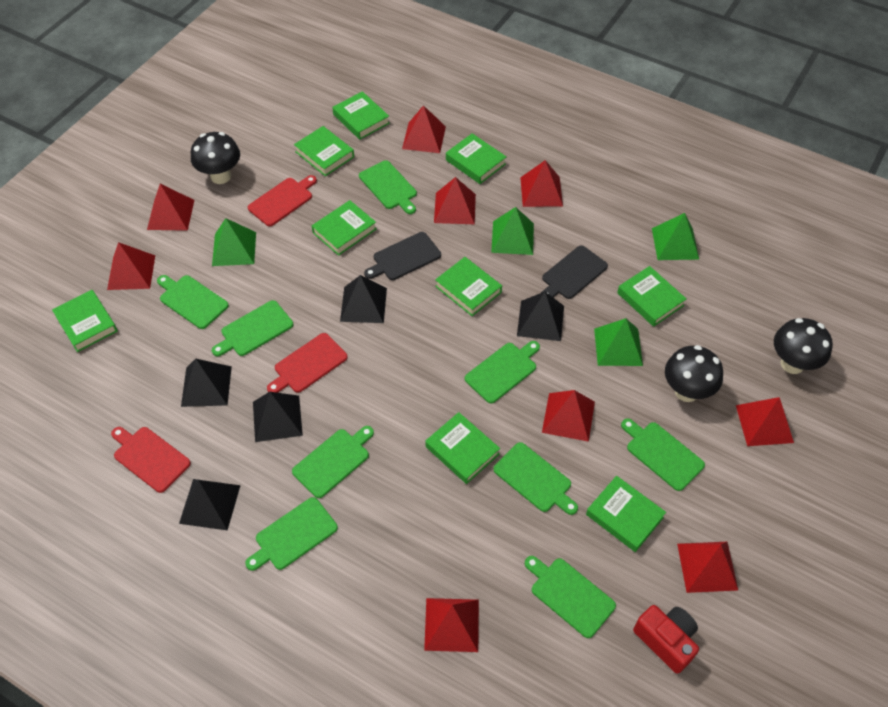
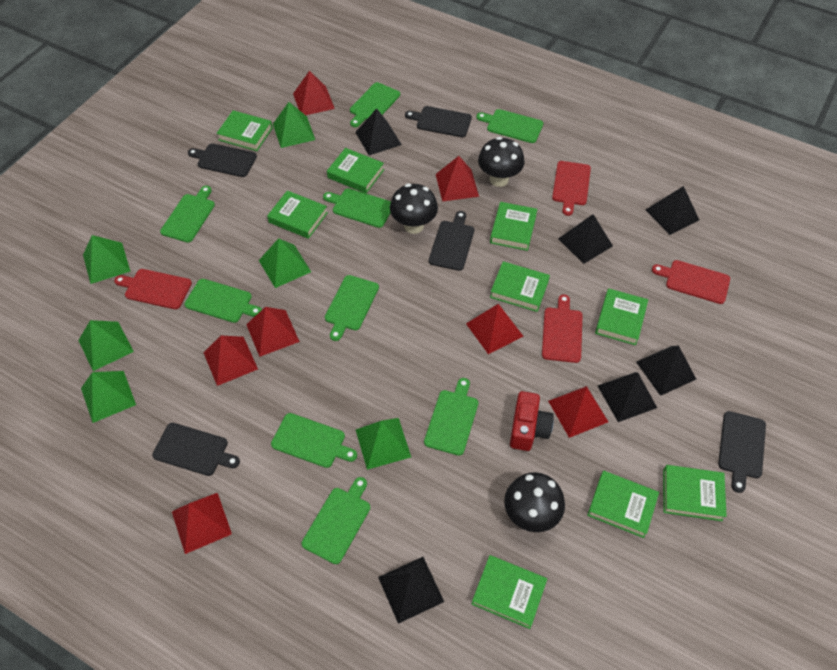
black cutting board: 2 -> 5
black pyramid: 5 -> 6
green pyramid: 4 -> 6
red cutting board: 3 -> 4
red pyramid: 9 -> 7

